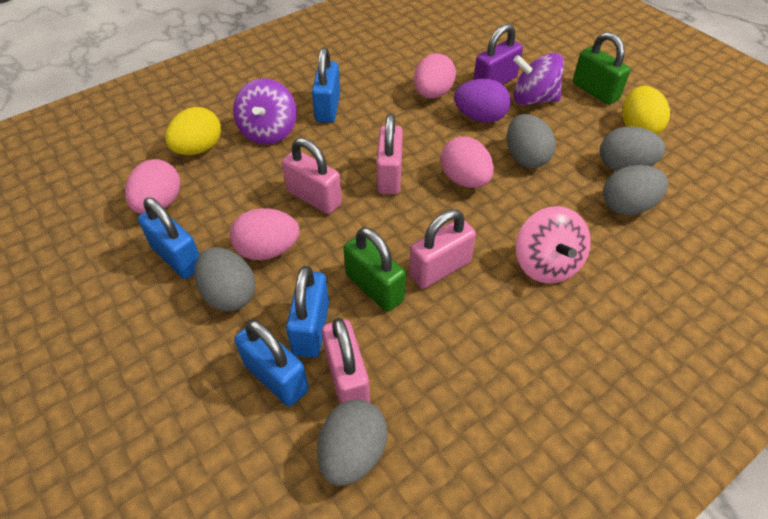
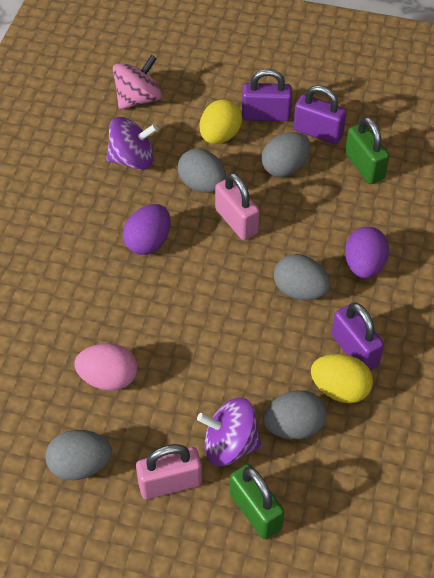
blue padlock: 4 -> 0
pink egg: 4 -> 1
pink padlock: 4 -> 2
purple egg: 1 -> 2
purple padlock: 1 -> 3

